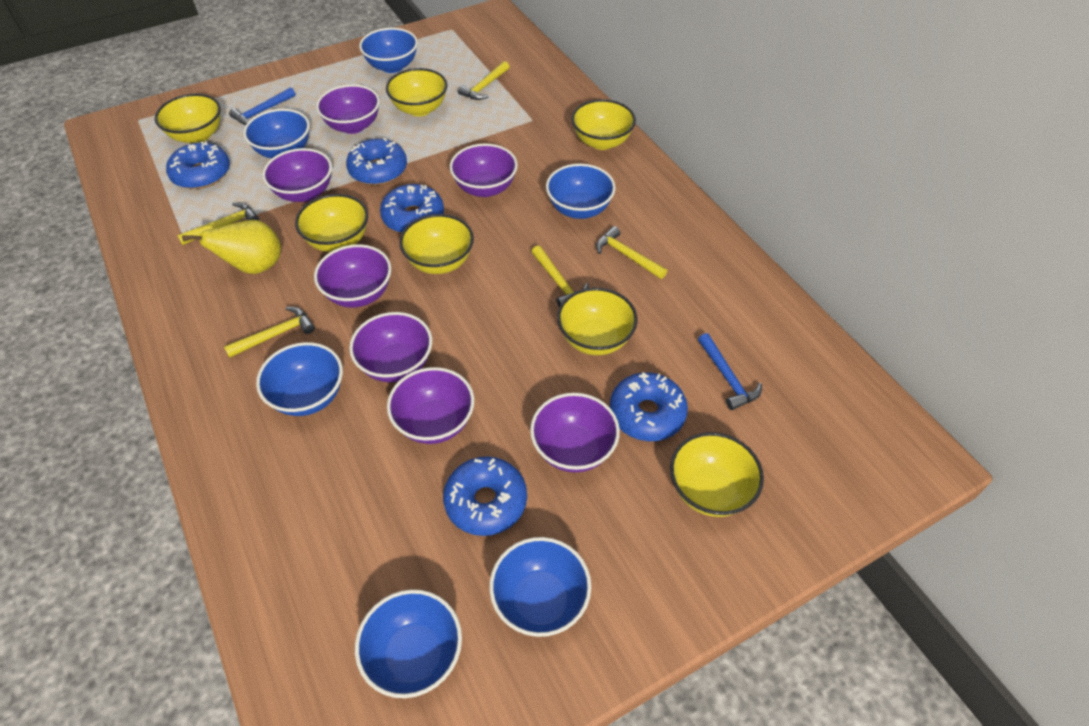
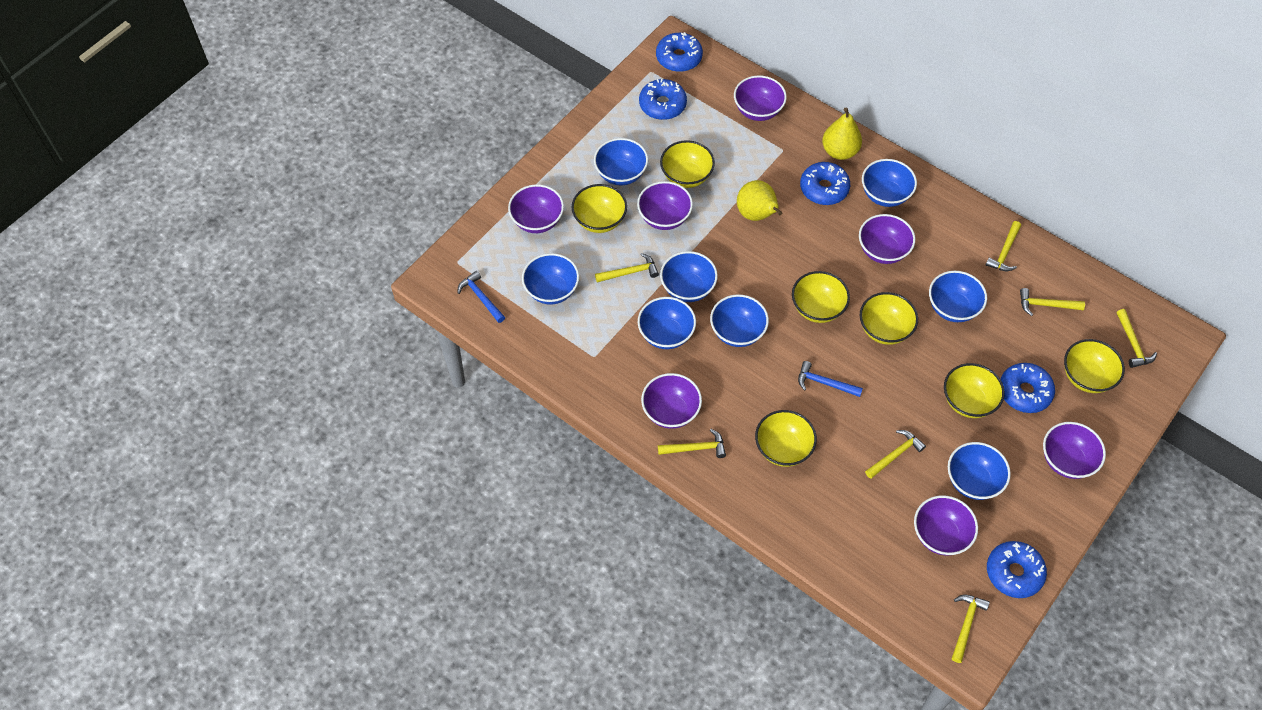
blue bowl: 6 -> 8
yellow hammer: 5 -> 7
yellow pear: 1 -> 2

